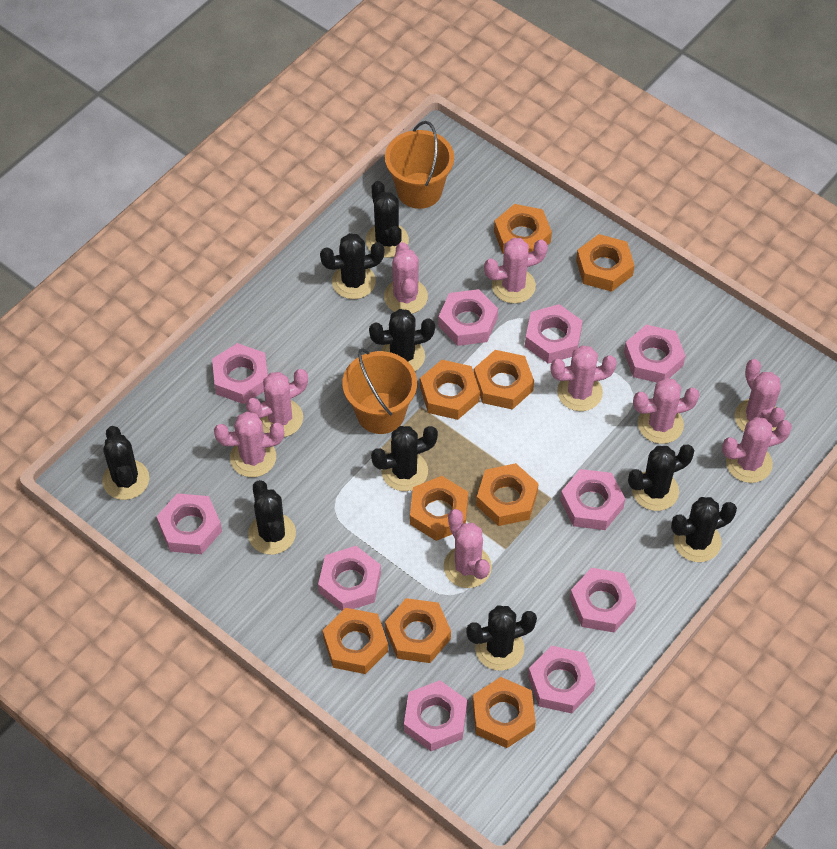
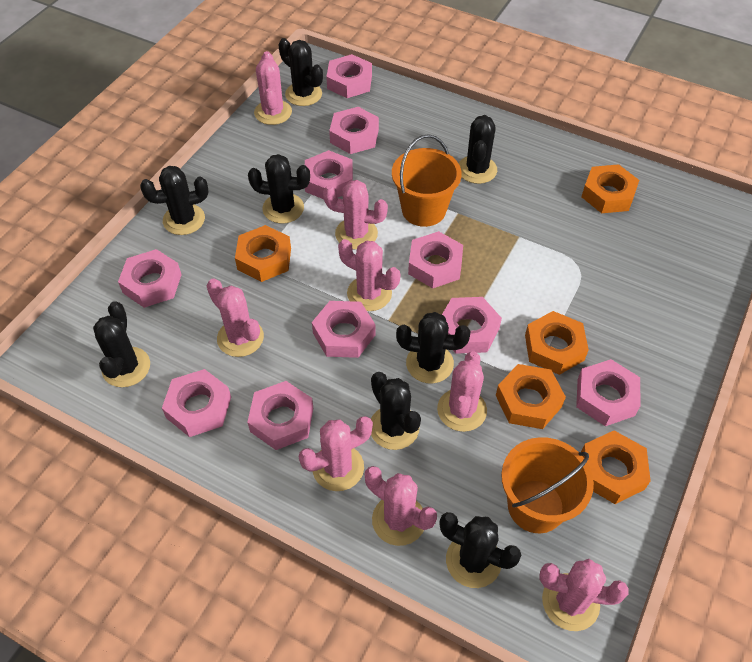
black cactus: 9 -> 8
orange nut: 9 -> 5
pink cactus: 9 -> 8

